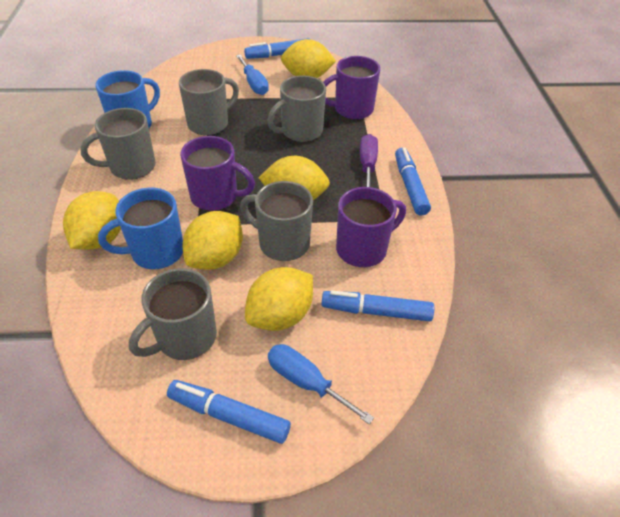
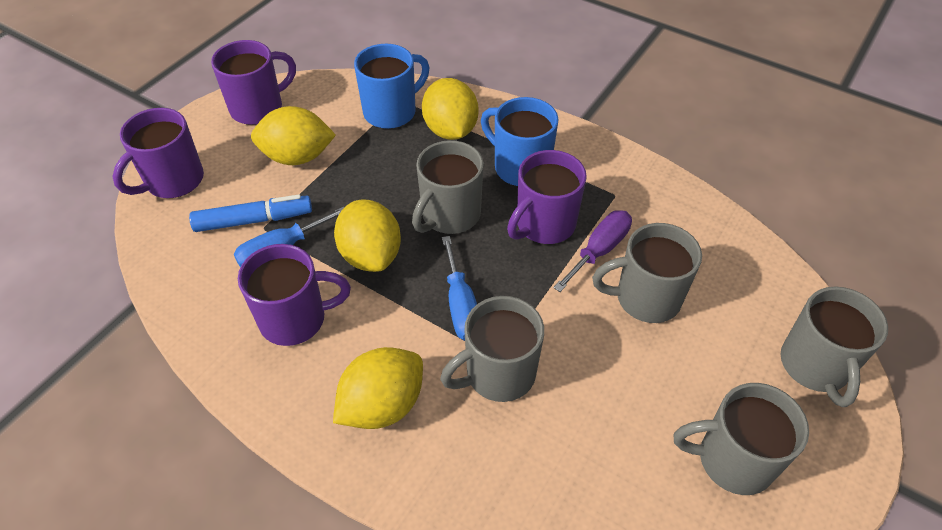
blue marker: 4 -> 1
purple mug: 3 -> 4
yellow lemon: 5 -> 4

